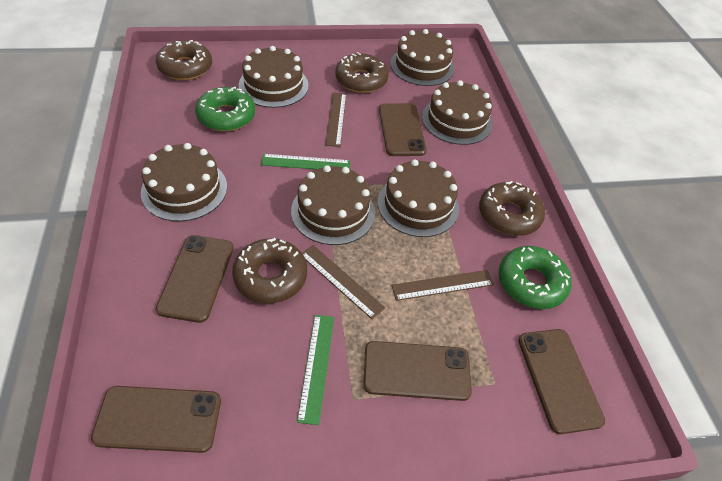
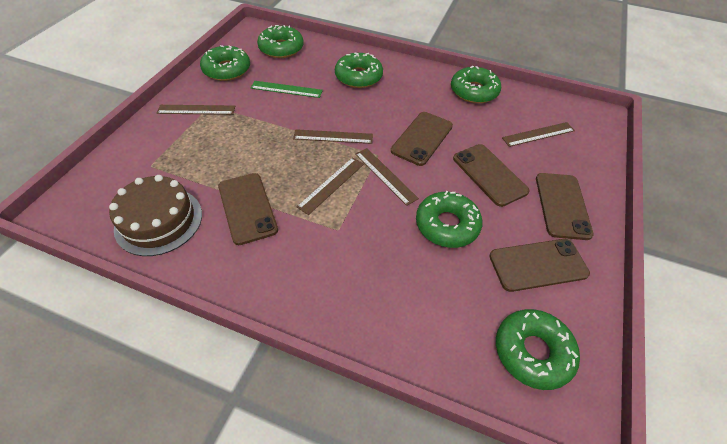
brown cake: 6 -> 1
brown donut: 4 -> 0
brown ruler: 3 -> 5
green donut: 2 -> 6
green ruler: 2 -> 1

